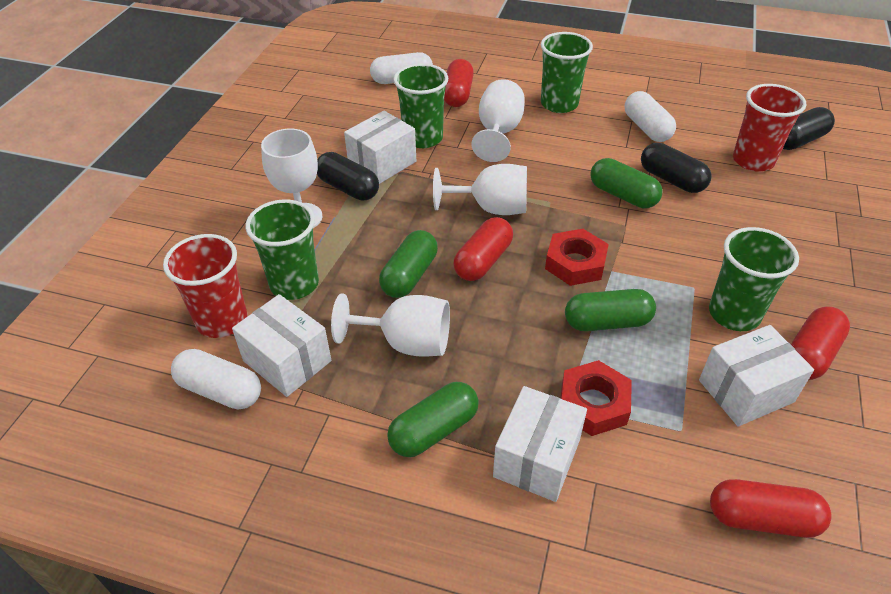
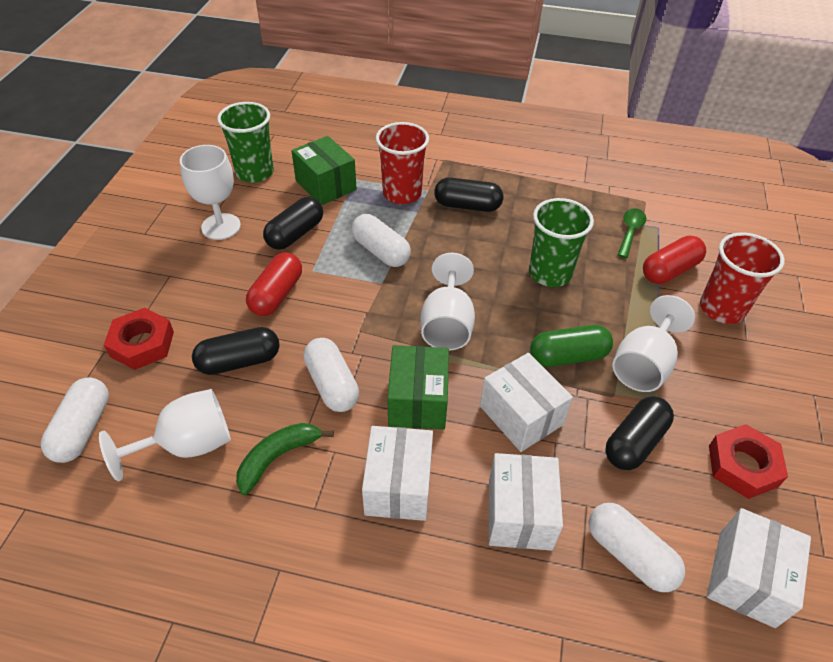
black capsule: 3 -> 4
green banana: 0 -> 1
green box: 0 -> 2
green capsule: 4 -> 1
green cup: 4 -> 2
green spoon: 0 -> 1
red capsule: 4 -> 2
white capsule: 3 -> 4

